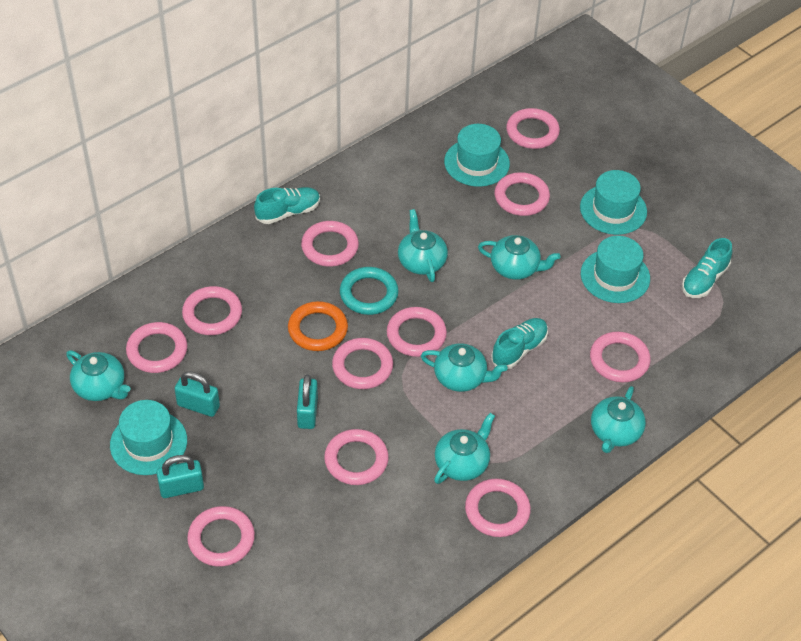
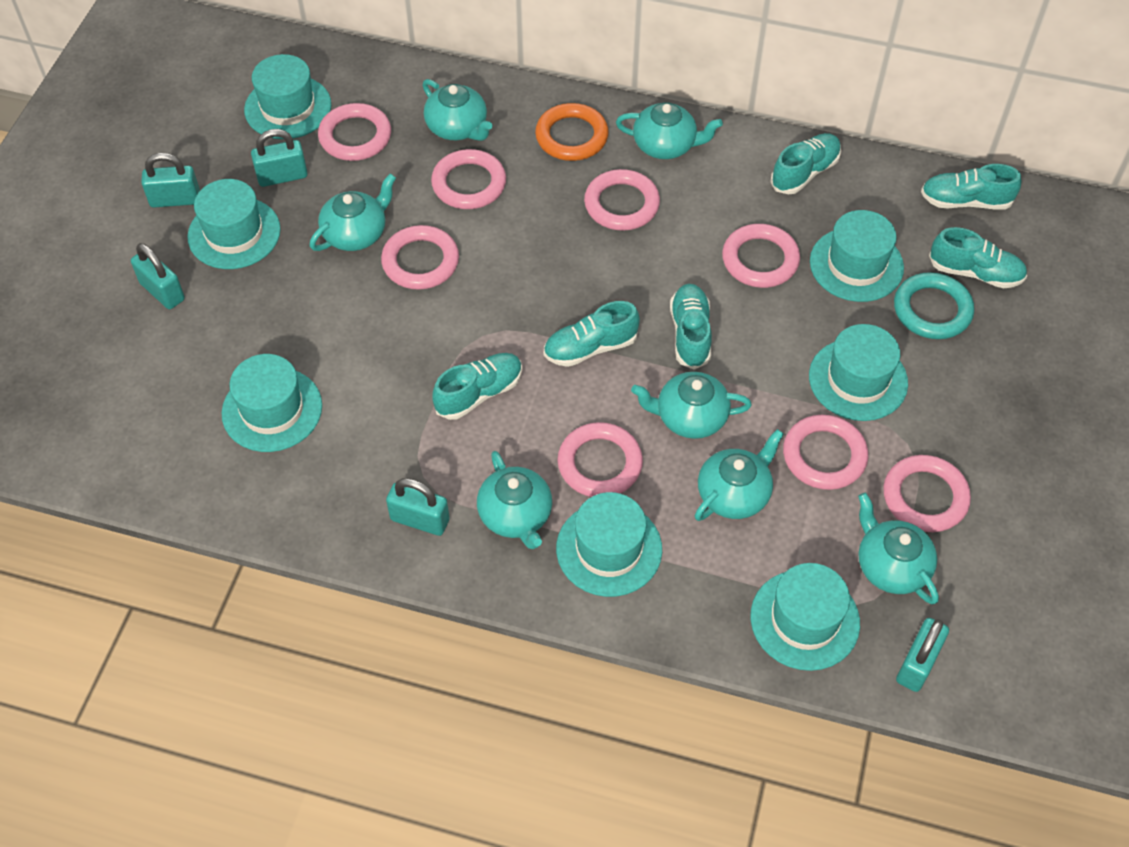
pink ring: 11 -> 8
turquoise hat: 4 -> 7
turquoise padlock: 3 -> 5
turquoise shoe: 3 -> 6
turquoise teapot: 6 -> 7

